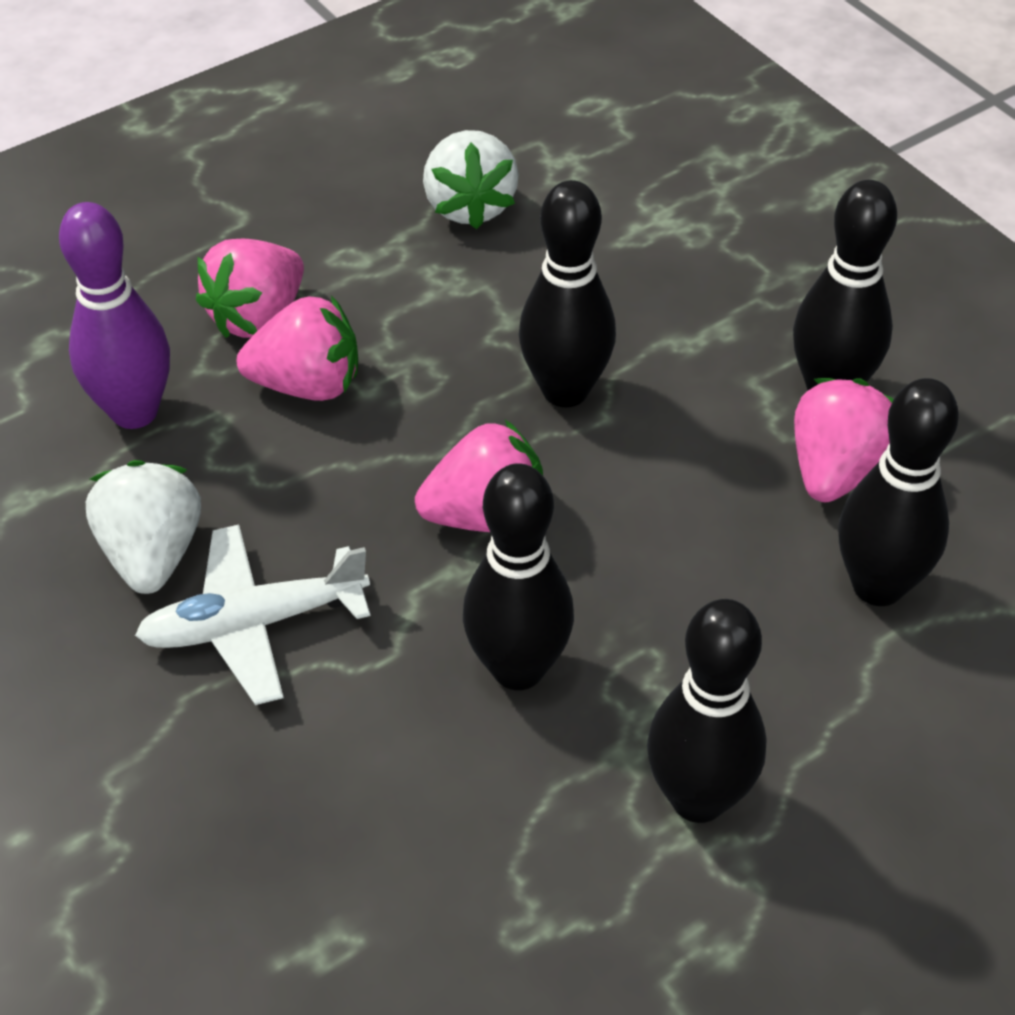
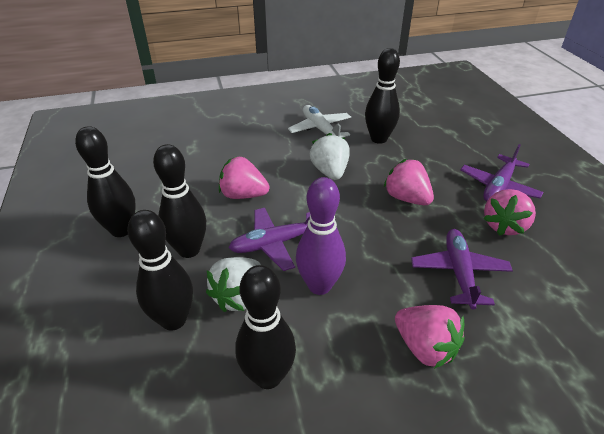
purple plane: 0 -> 3

